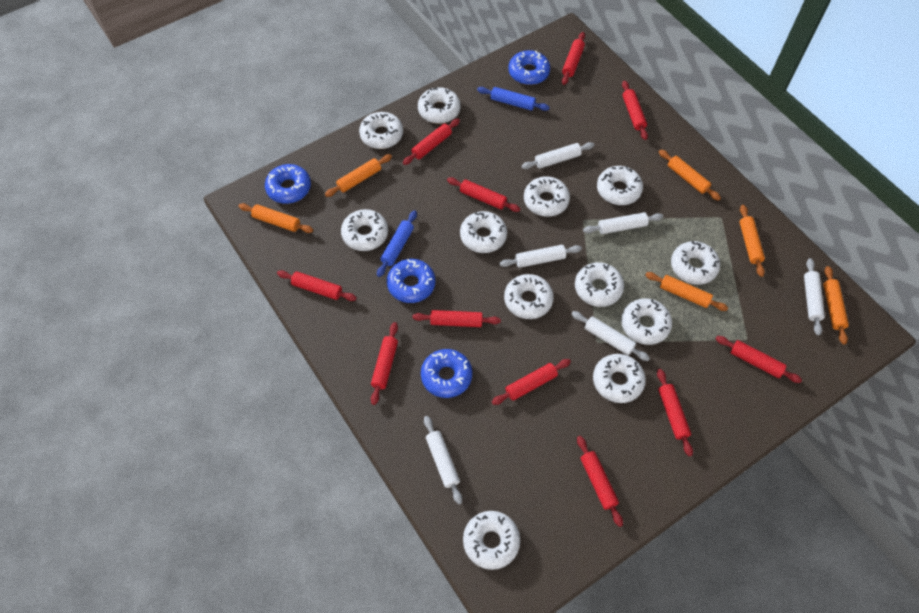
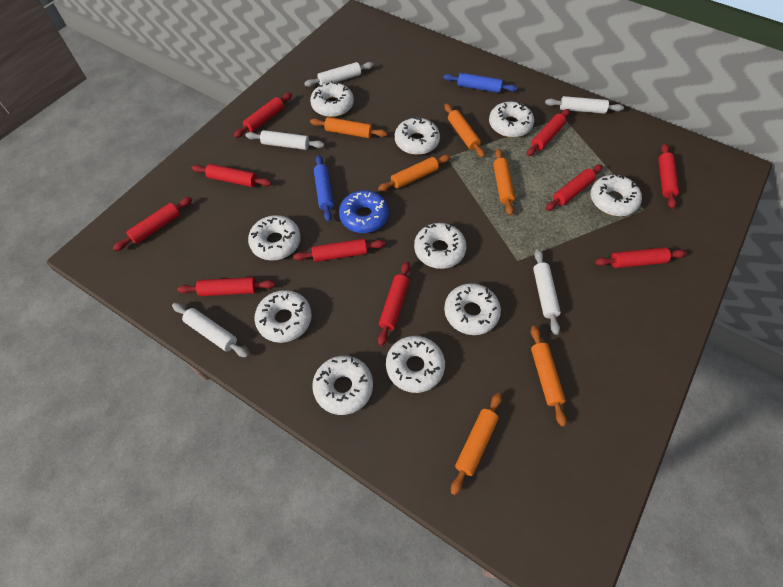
blue donut: 4 -> 1
red rolling pin: 11 -> 10
white donut: 12 -> 10
white rolling pin: 6 -> 5

